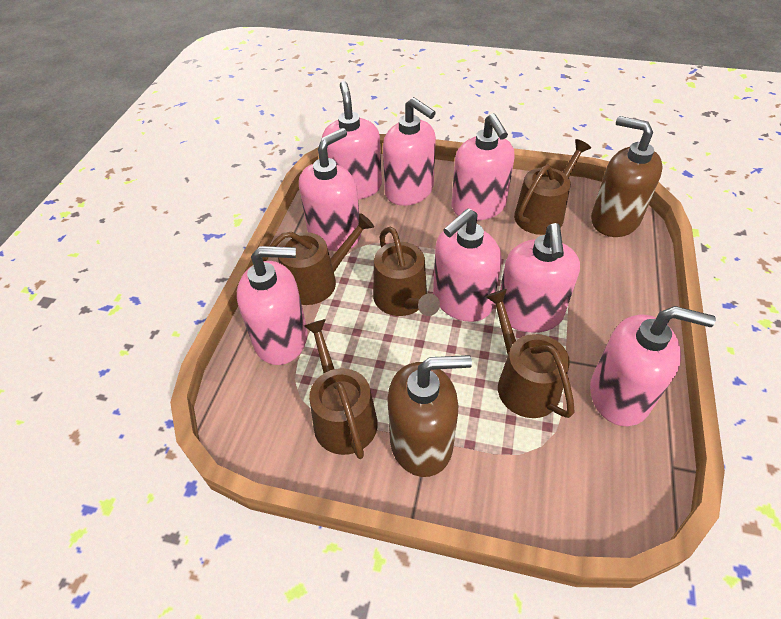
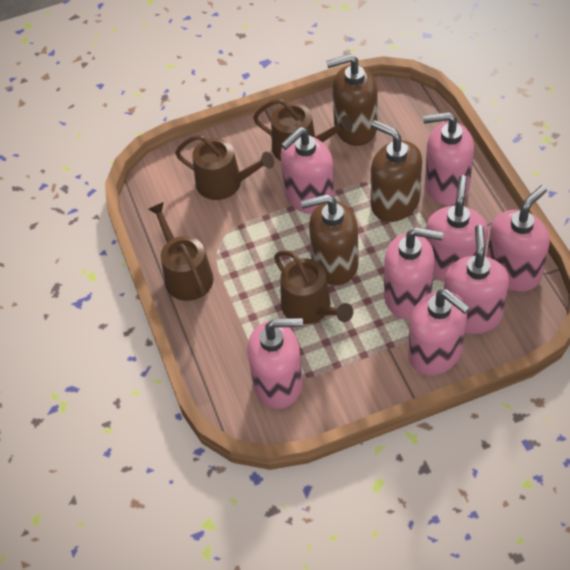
brown soap dispenser: 2 -> 3
brown watering can: 5 -> 4

